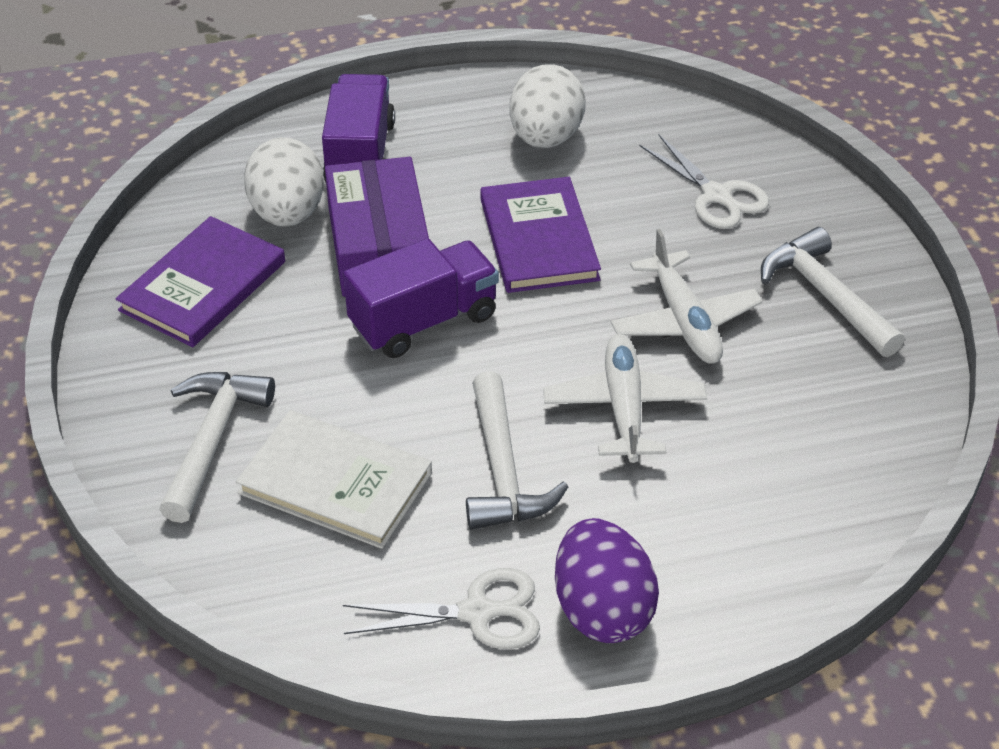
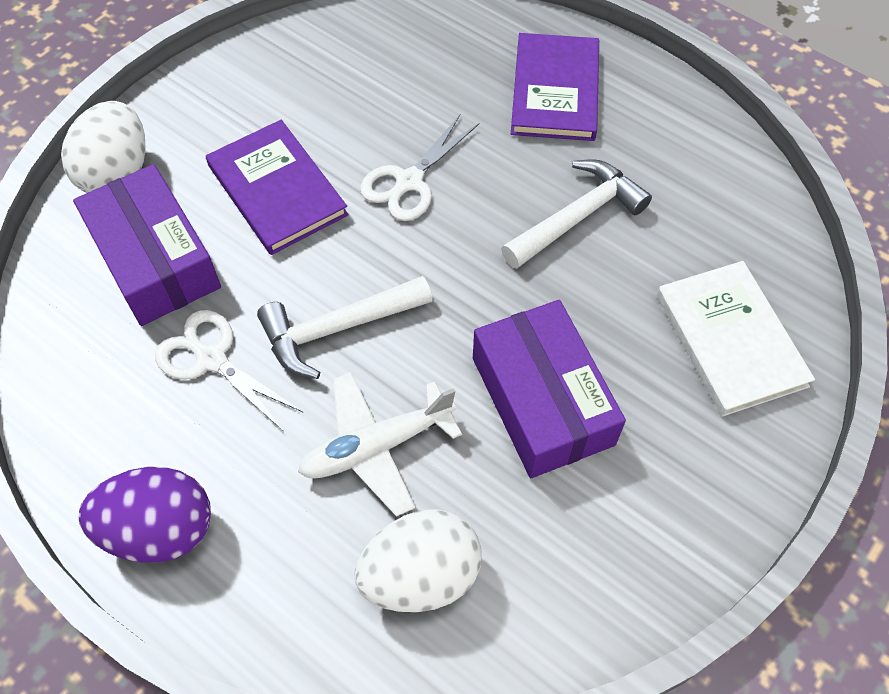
purple box: 1 -> 2
purple truck: 2 -> 0
white hammer: 3 -> 2
white plane: 2 -> 1

